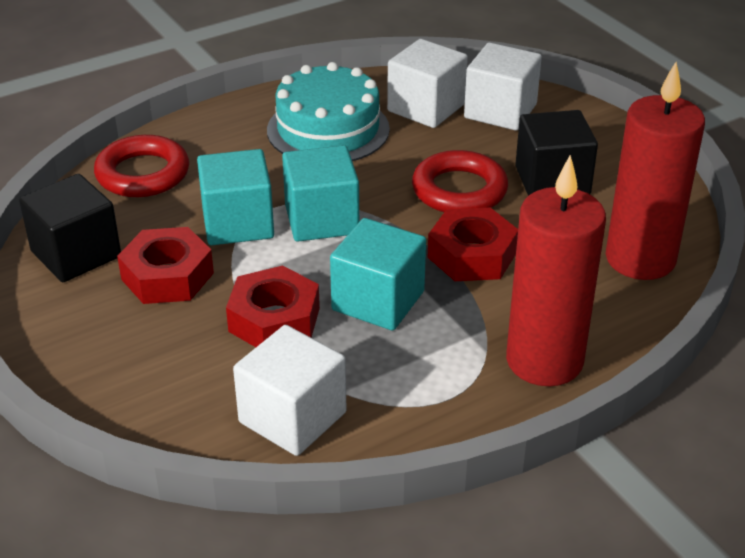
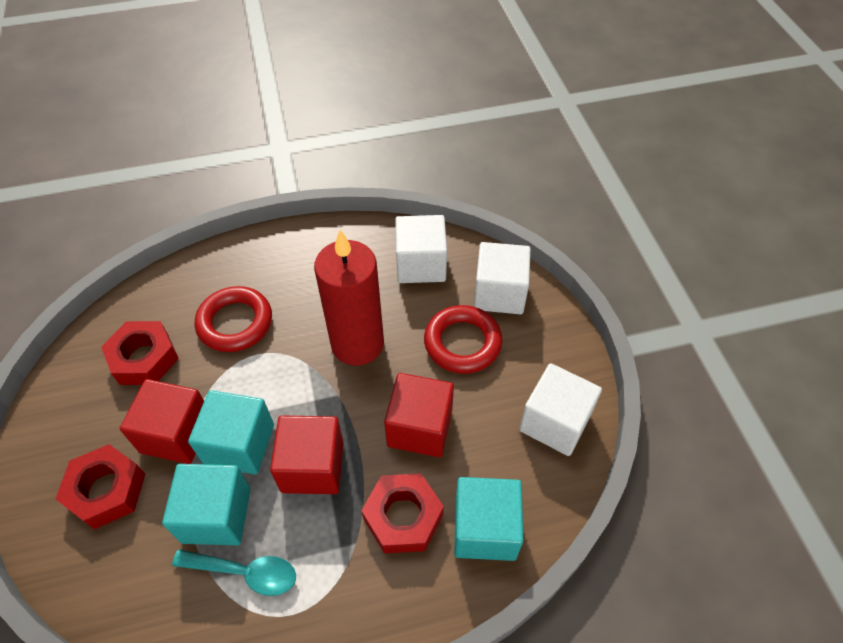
black cube: 2 -> 0
red candle: 2 -> 1
red cube: 0 -> 3
turquoise cake: 1 -> 0
turquoise spoon: 0 -> 1

